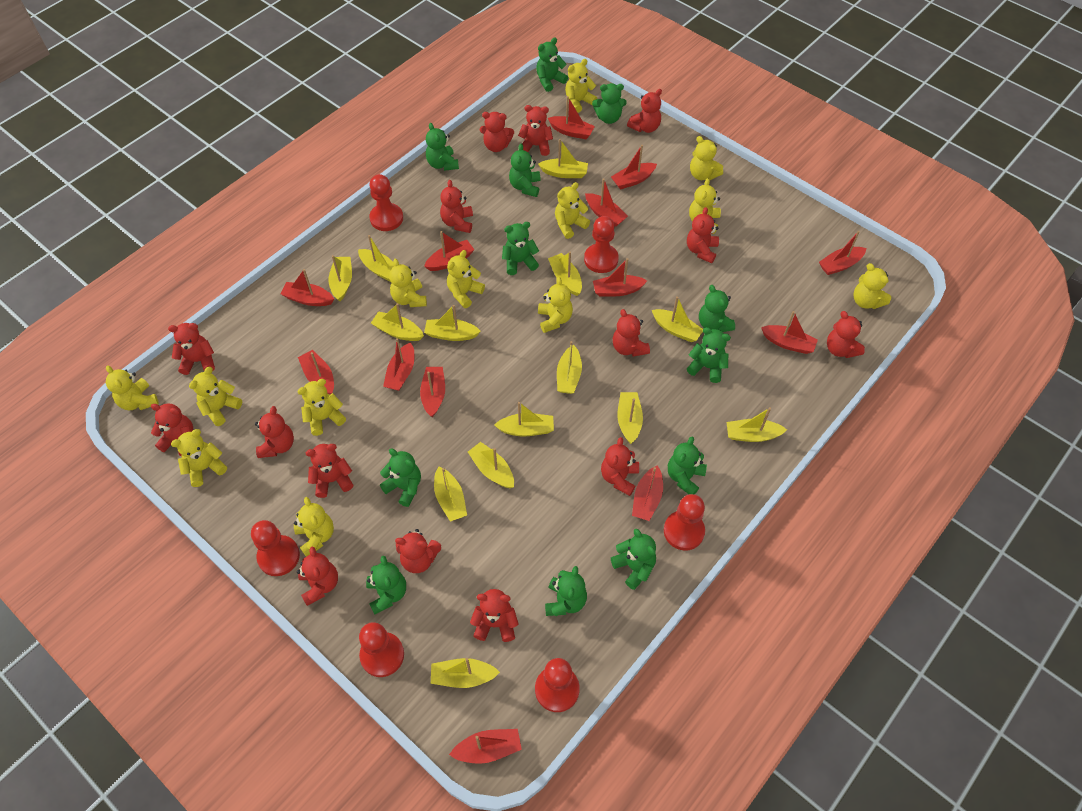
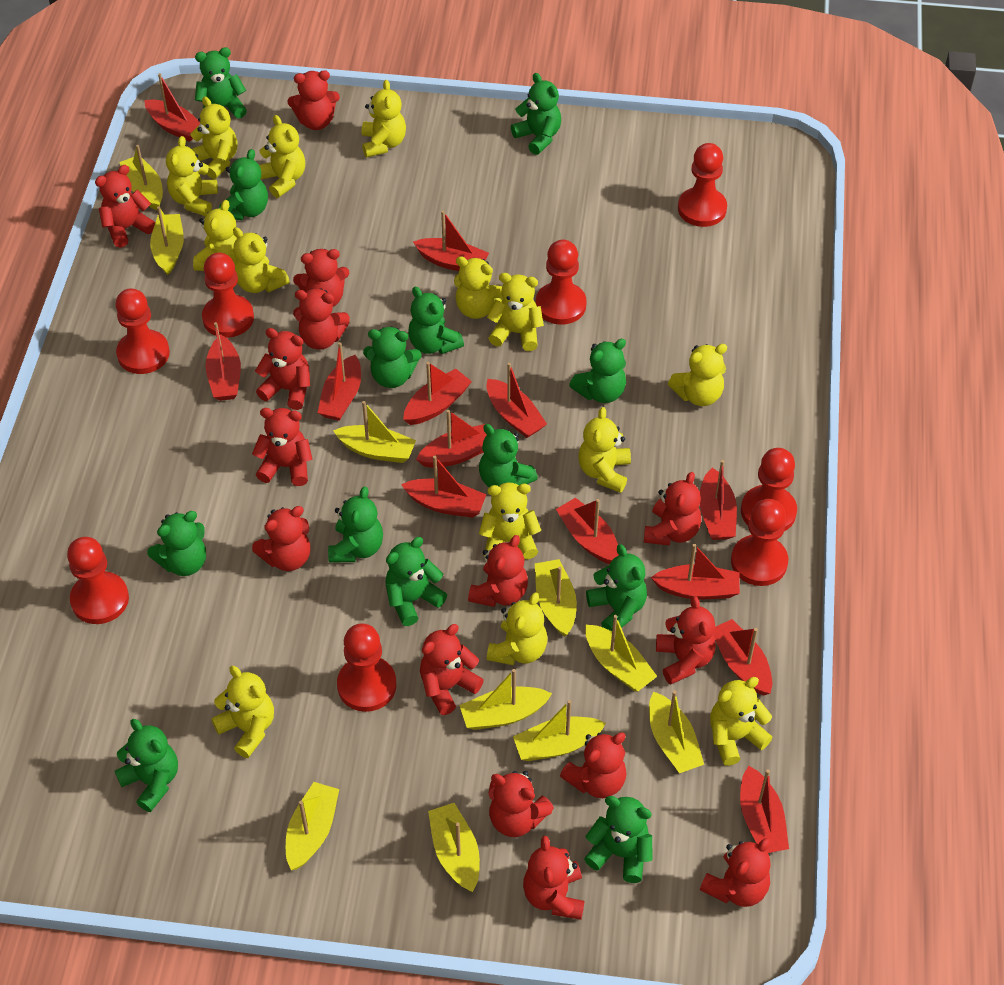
green teddy bear: 12 -> 13
red pawn: 6 -> 8
yellow boat: 14 -> 10
yellow teddy bear: 13 -> 14

